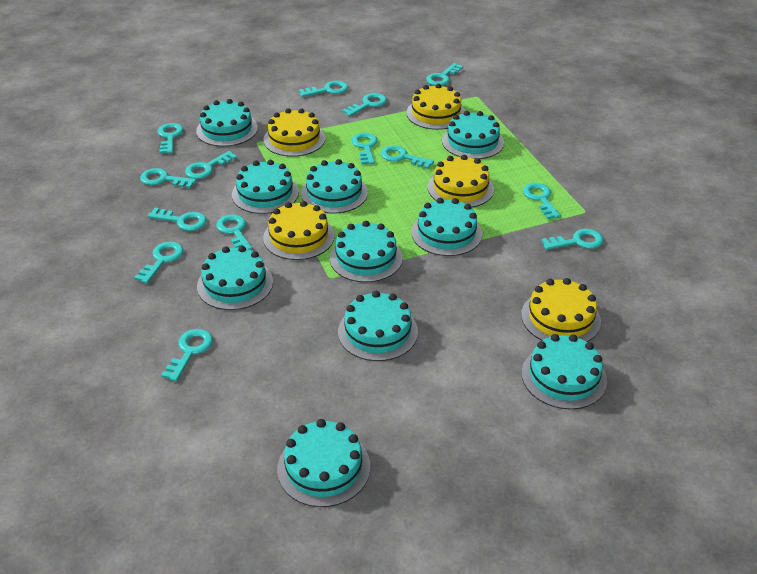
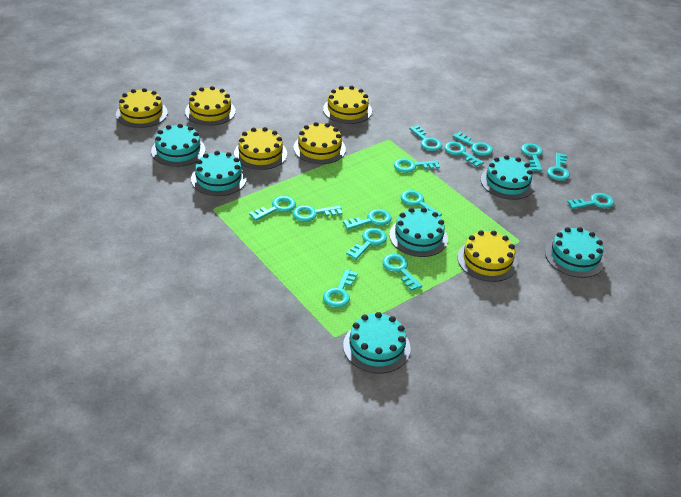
turquoise cake: 10 -> 6
yellow cake: 5 -> 6

